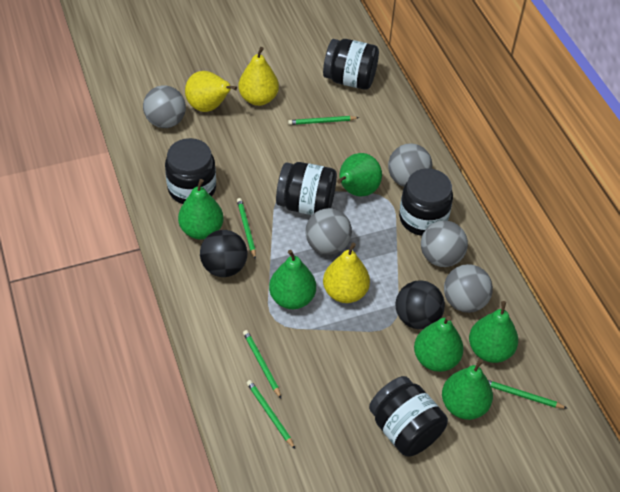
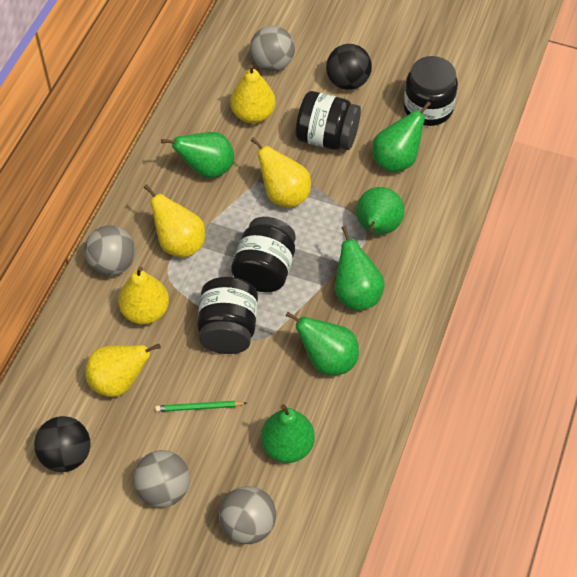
black jar: 5 -> 4
green pencil: 5 -> 1
grey ball: 5 -> 4
yellow pear: 3 -> 5

